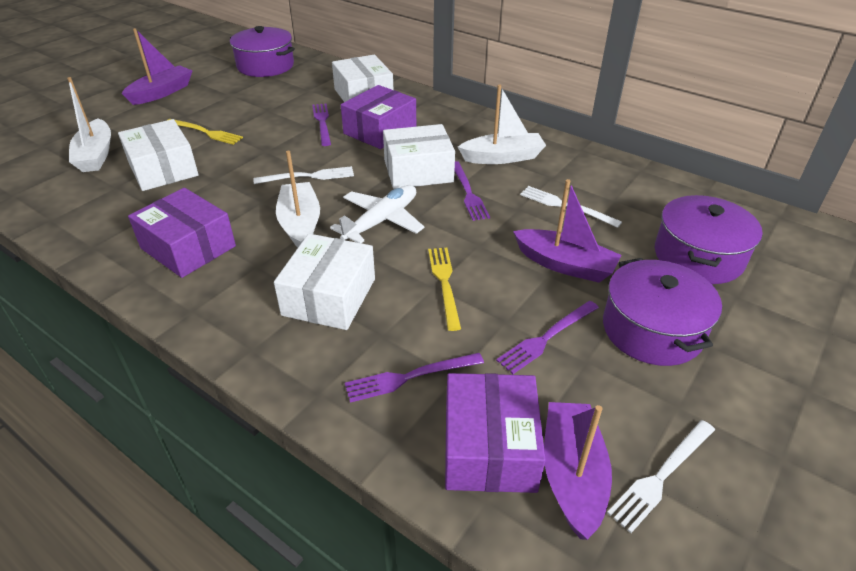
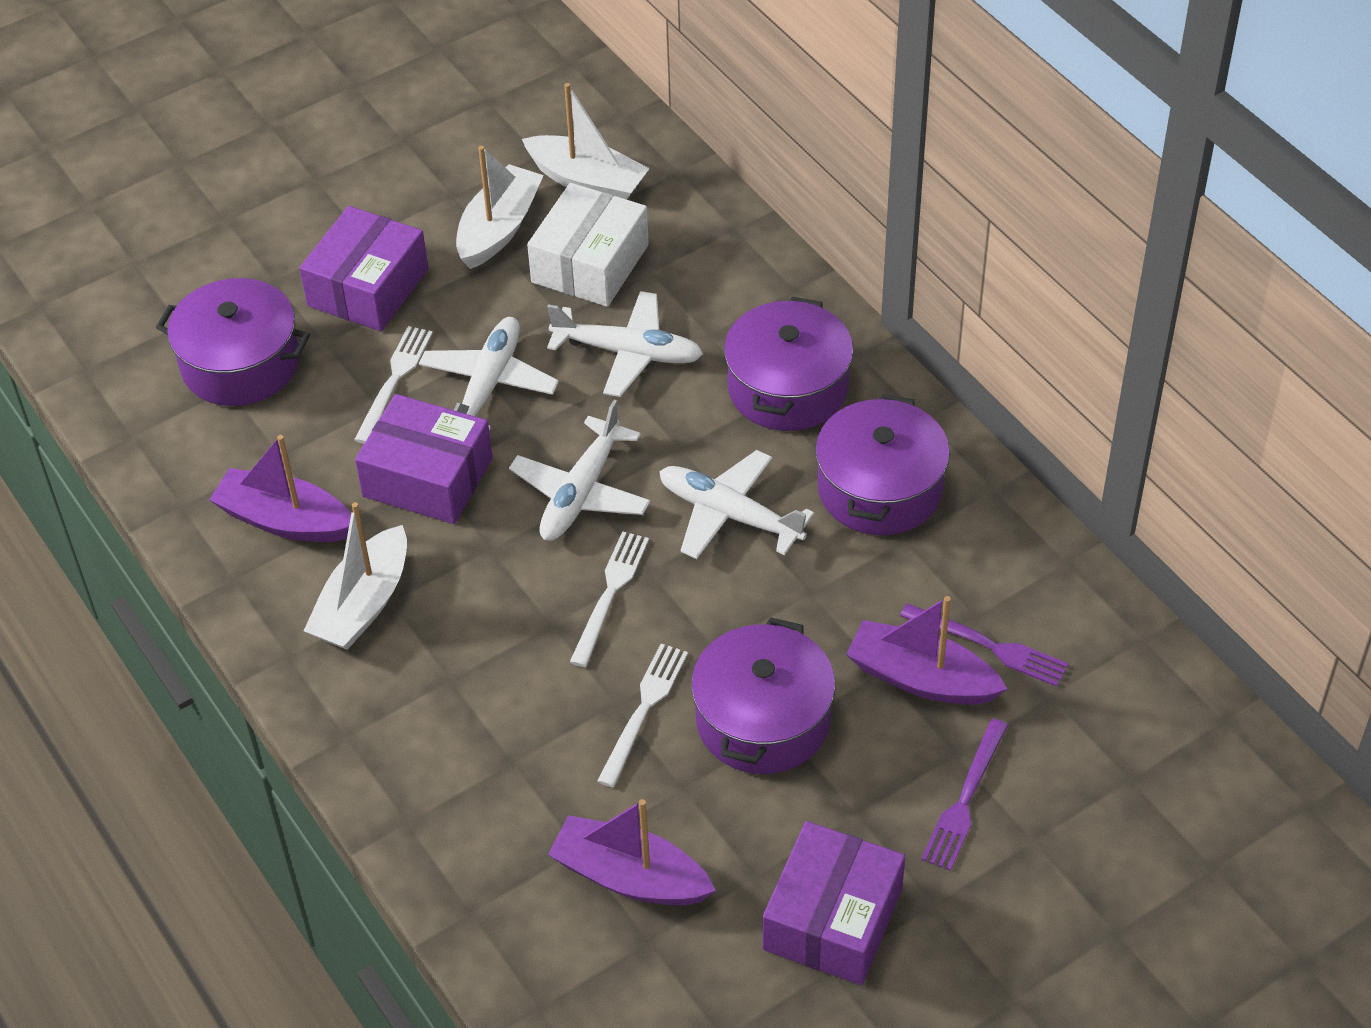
purple fork: 4 -> 2
purple pot: 3 -> 4
white box: 4 -> 1
white plane: 1 -> 4
yellow fork: 2 -> 0

